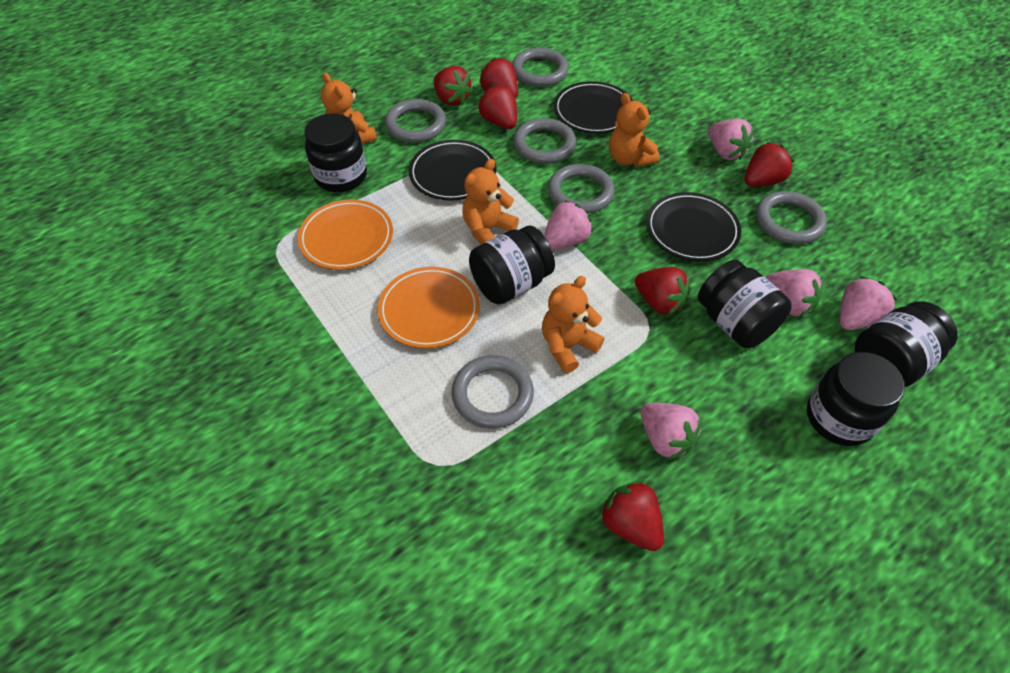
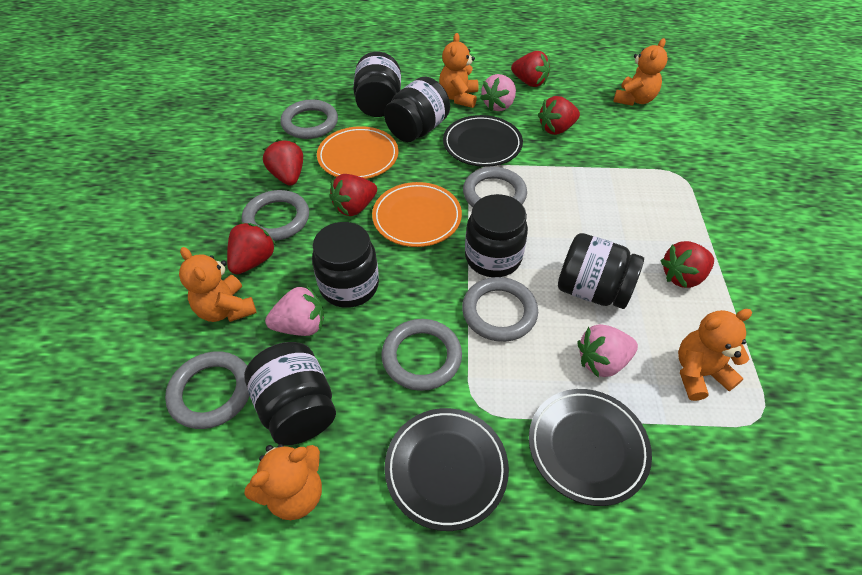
black jar: 5 -> 6
orange teddy bear: 4 -> 5
pink strawberry: 5 -> 3

